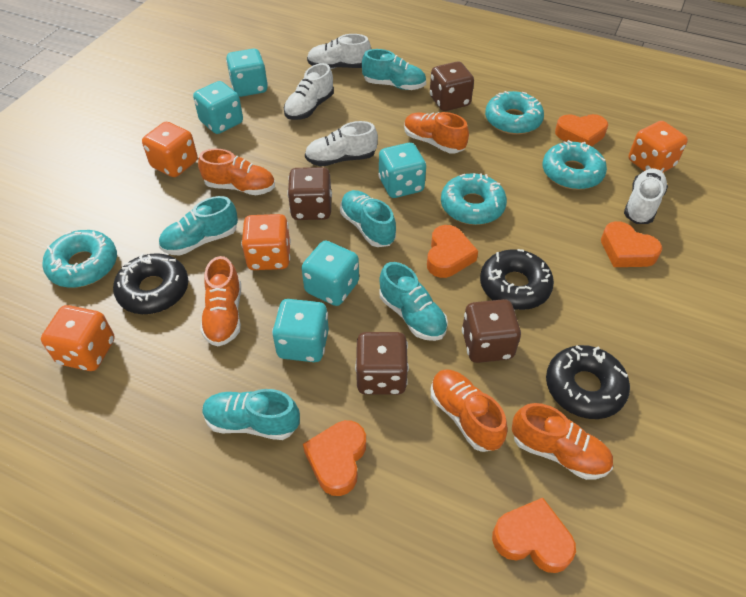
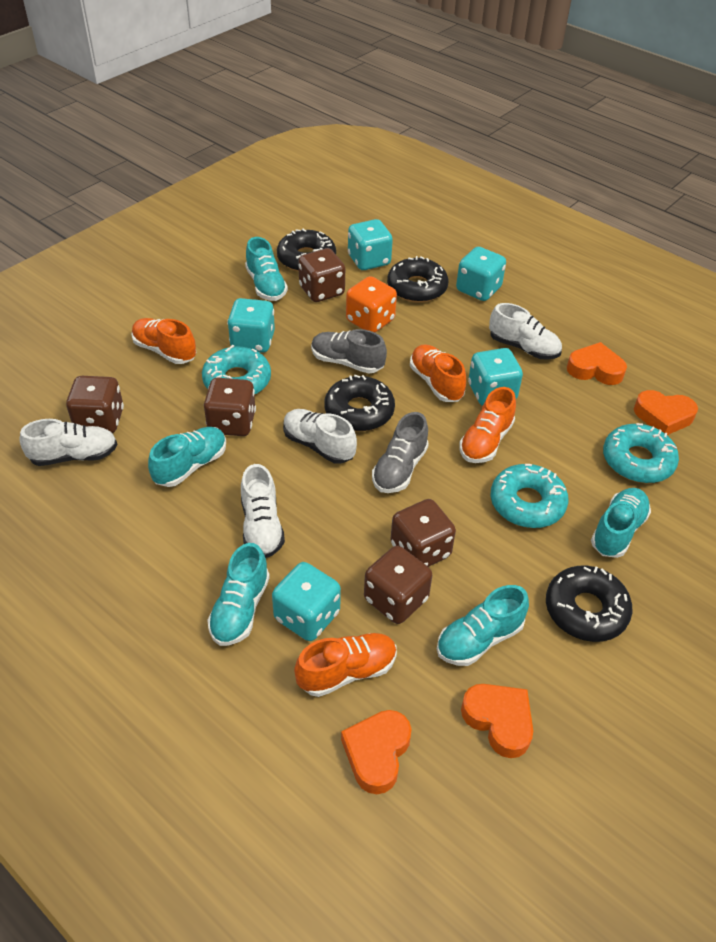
black donut: 3 -> 4
brown dice: 4 -> 5
grey shoe: 0 -> 2
orange dice: 4 -> 1
orange heart: 5 -> 4
orange shoe: 5 -> 4
turquoise donut: 4 -> 3

